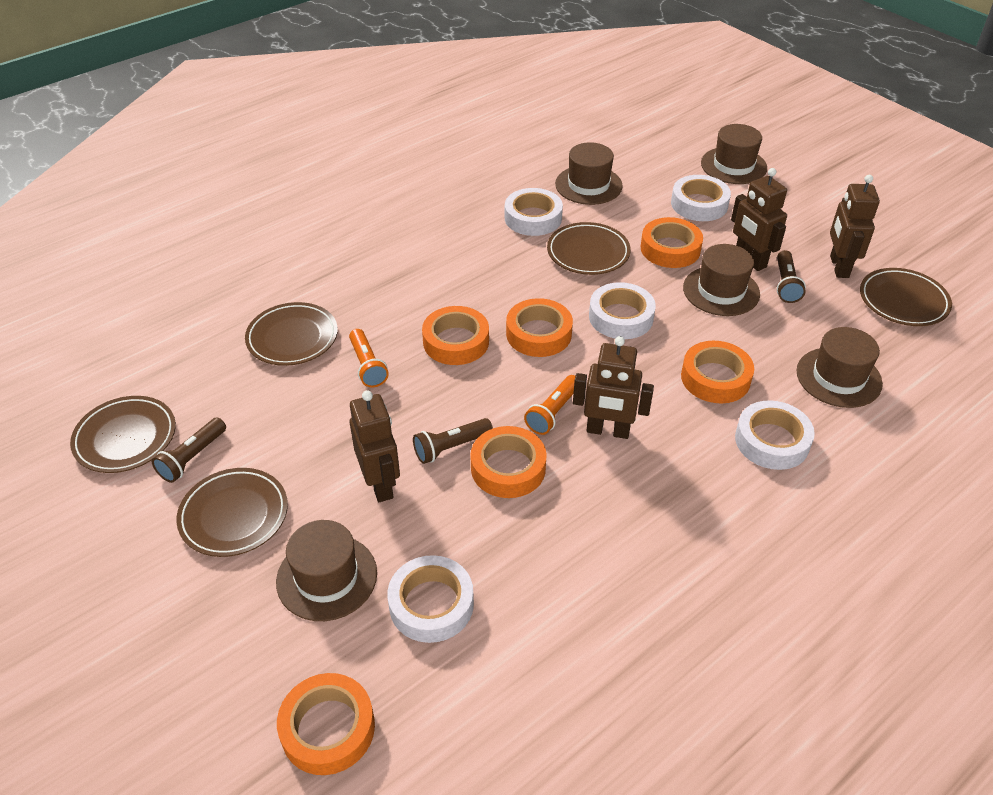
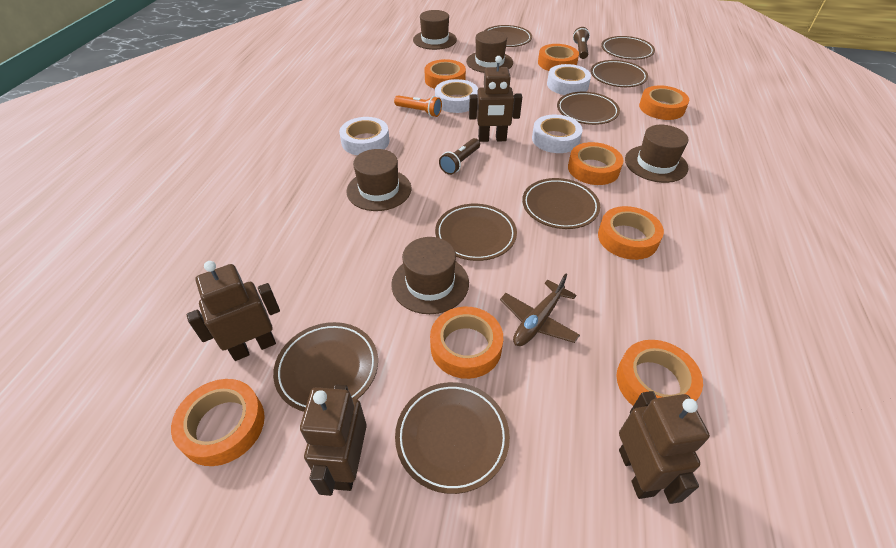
brown flashlight: 3 -> 2
brown plane: 0 -> 1
brown plate: 5 -> 8
orange flashlight: 2 -> 1
orange tape: 6 -> 8
white tape: 5 -> 4

